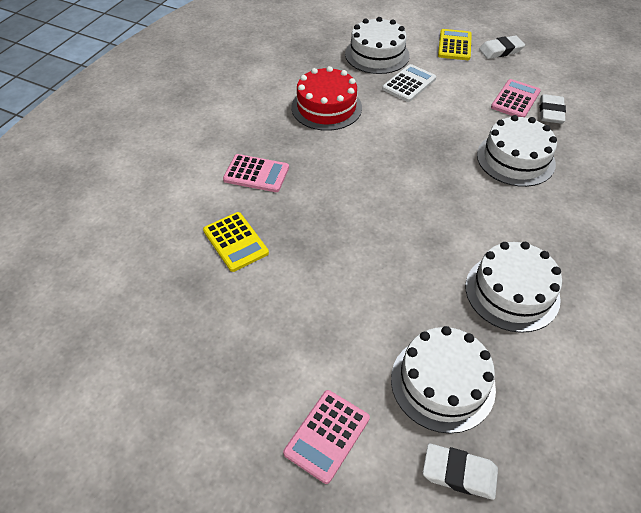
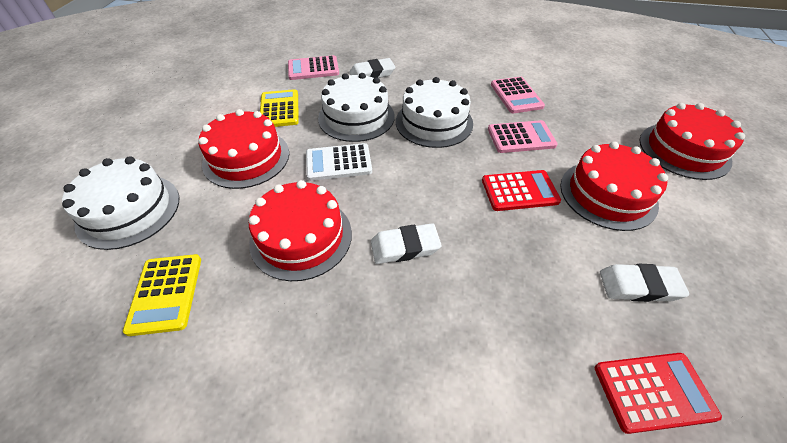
red cake: 1 -> 4
red calculator: 0 -> 2
white cake: 4 -> 3

